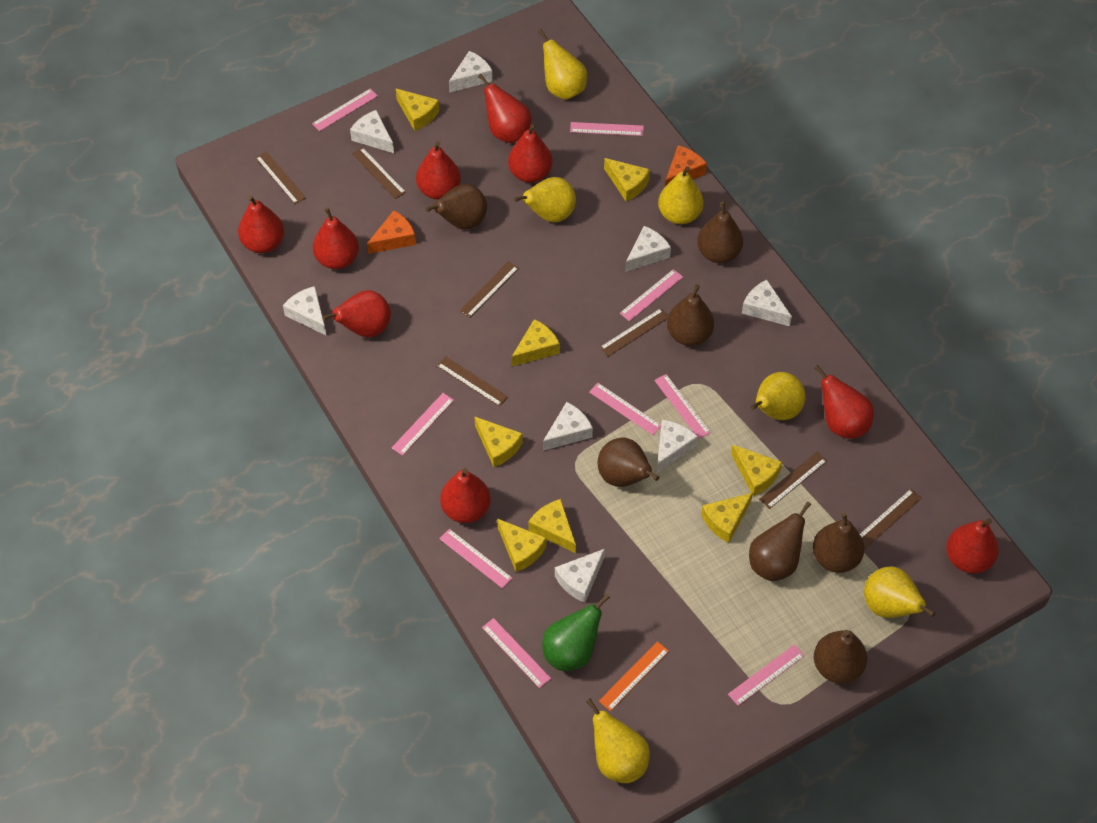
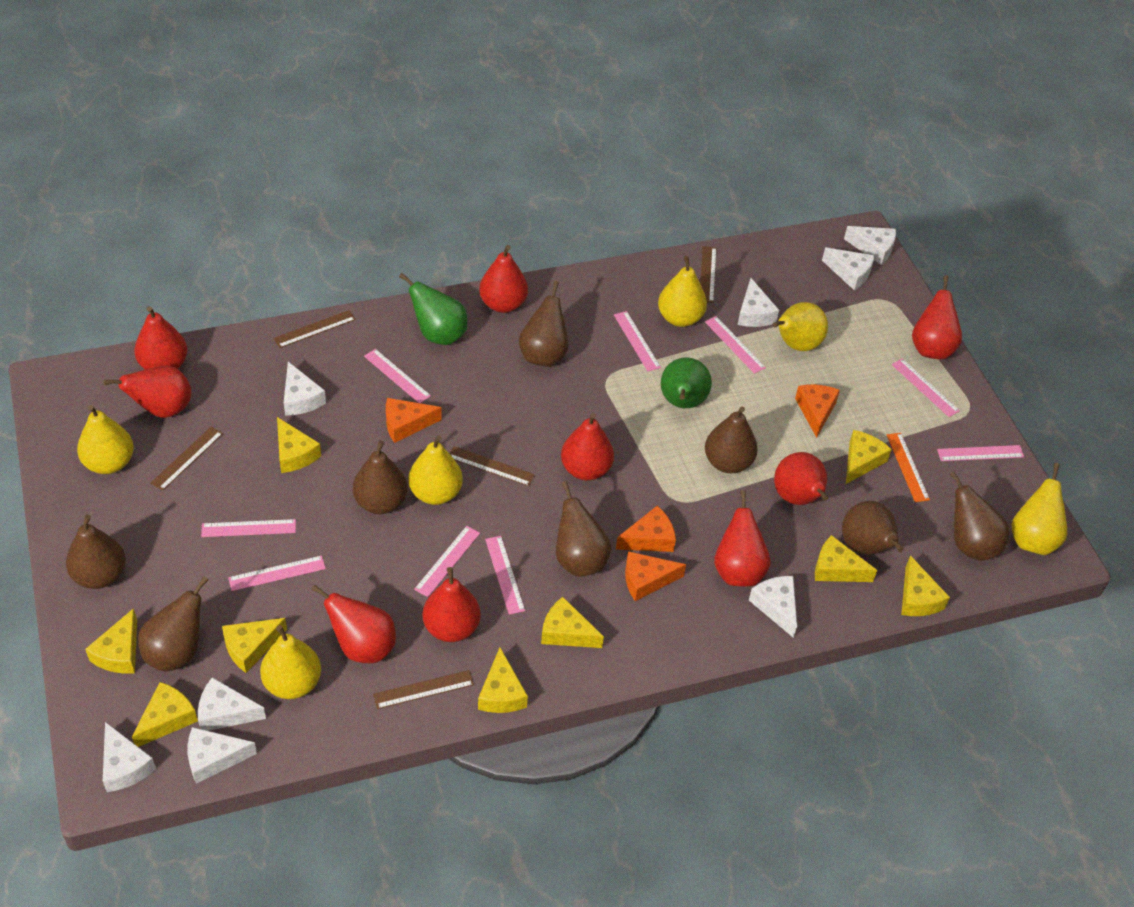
brown pear: 7 -> 8
brown ruler: 7 -> 5
green pear: 1 -> 2
orange cheese: 2 -> 4
yellow cheese: 8 -> 9

